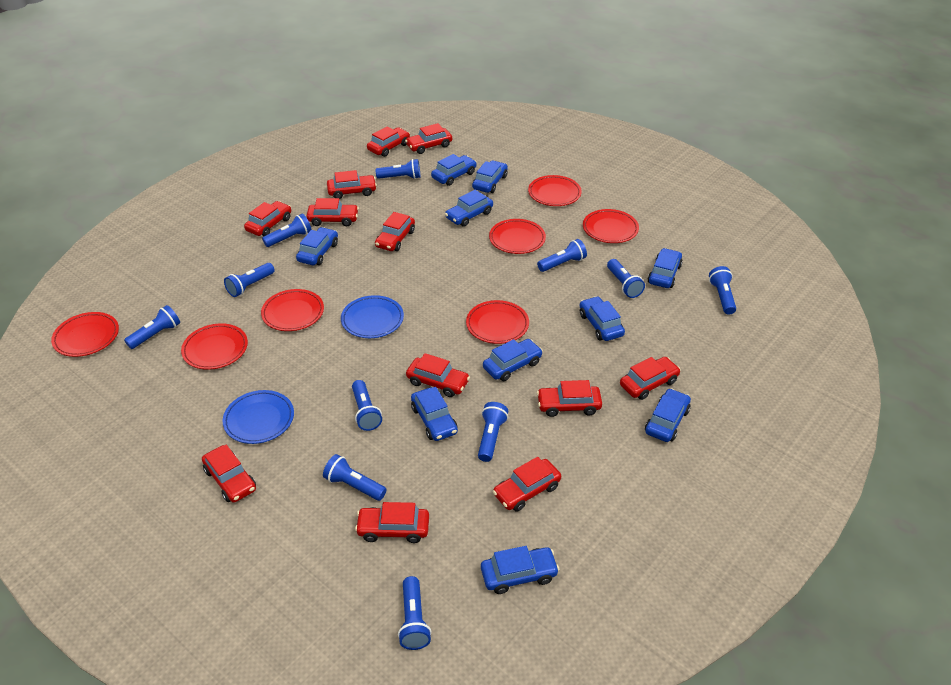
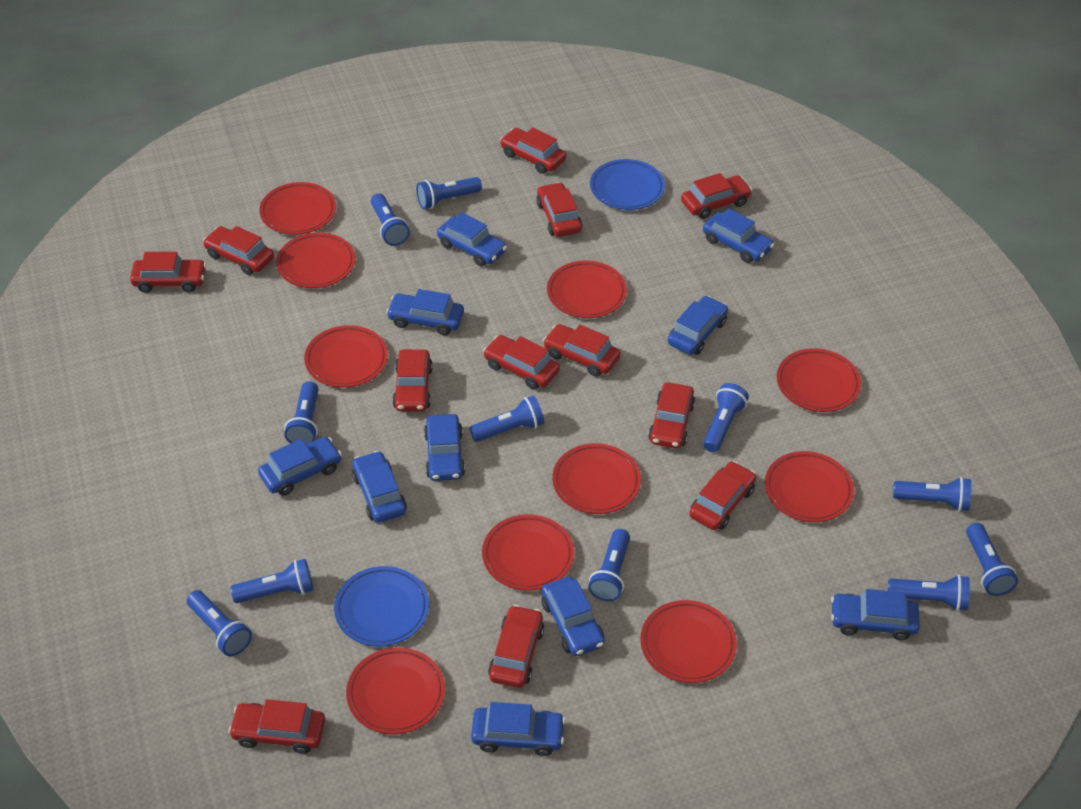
red plate: 7 -> 10

